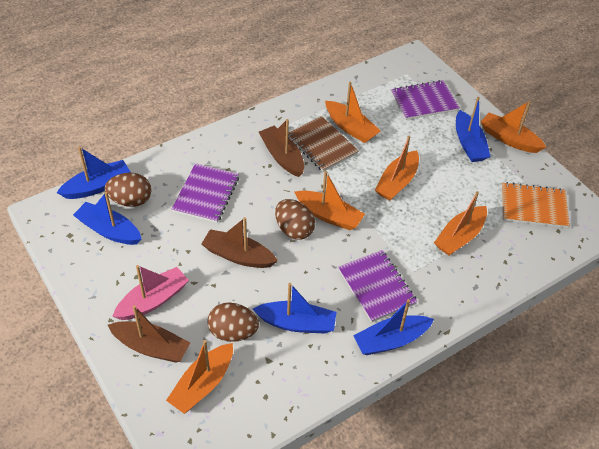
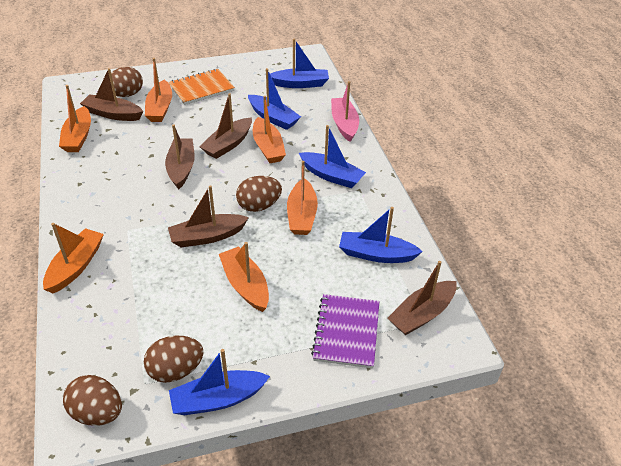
brown boat: 3 -> 5
brown egg: 3 -> 4
brown notebook: 1 -> 0
purple notebook: 3 -> 1

